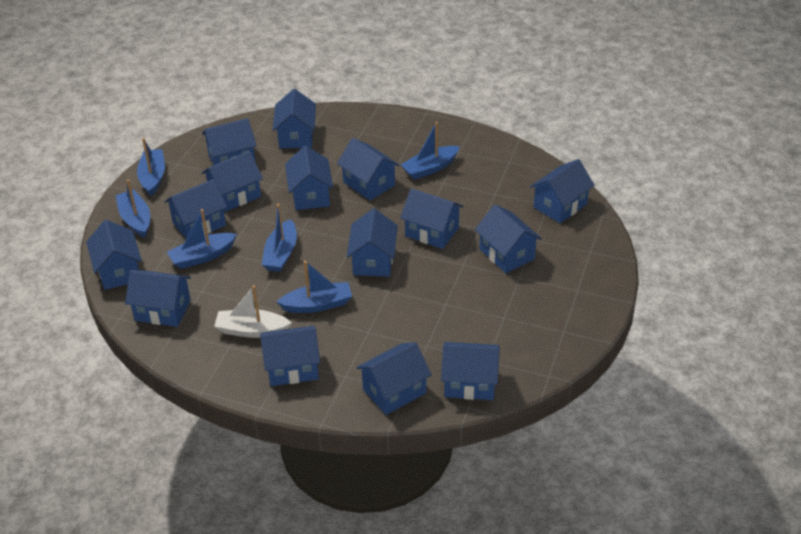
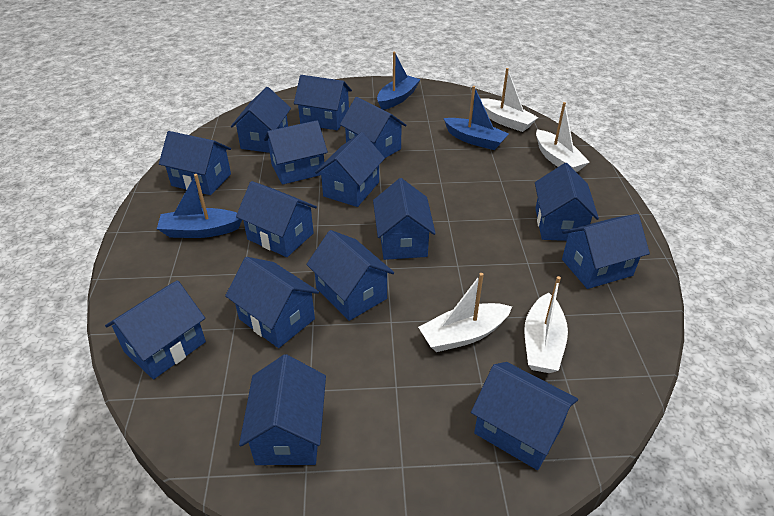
blue boat: 6 -> 3
white boat: 1 -> 4

